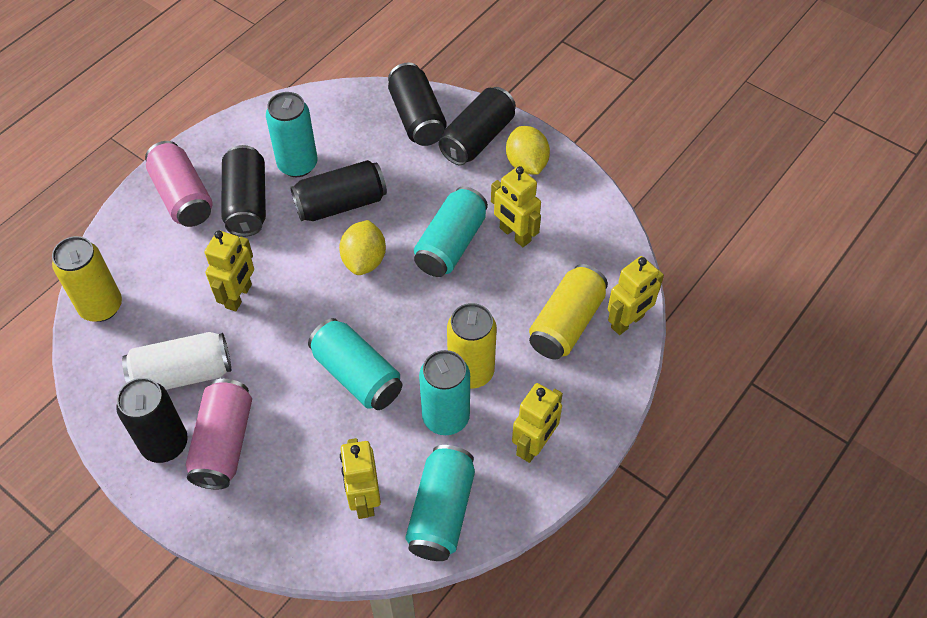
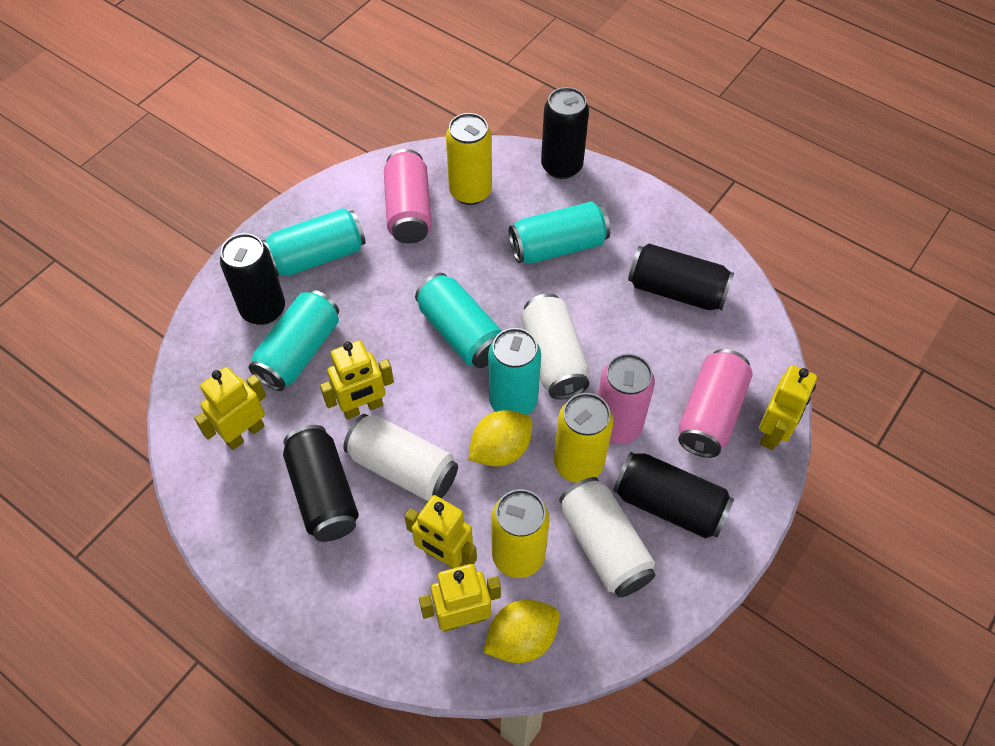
pink can: 2 -> 3
white can: 1 -> 3

